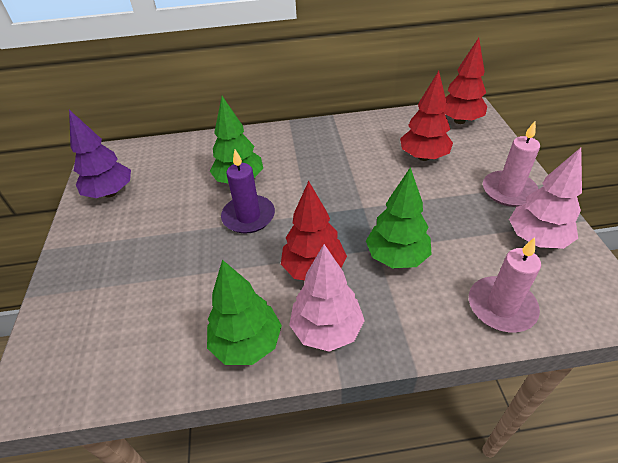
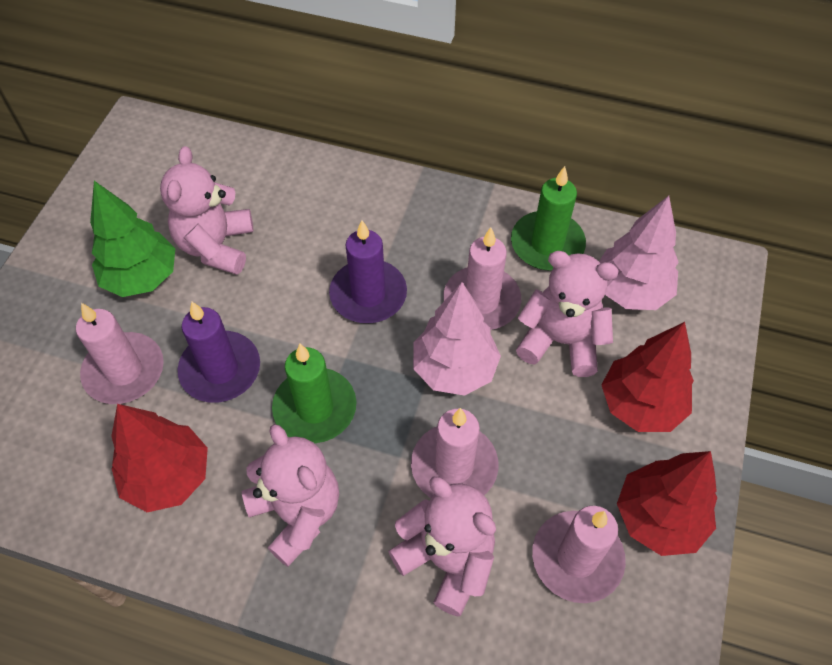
green candle: 0 -> 2
green tree: 3 -> 1
pink candle: 2 -> 4
pink teddy bear: 0 -> 4
purple candle: 1 -> 2
purple tree: 1 -> 0

